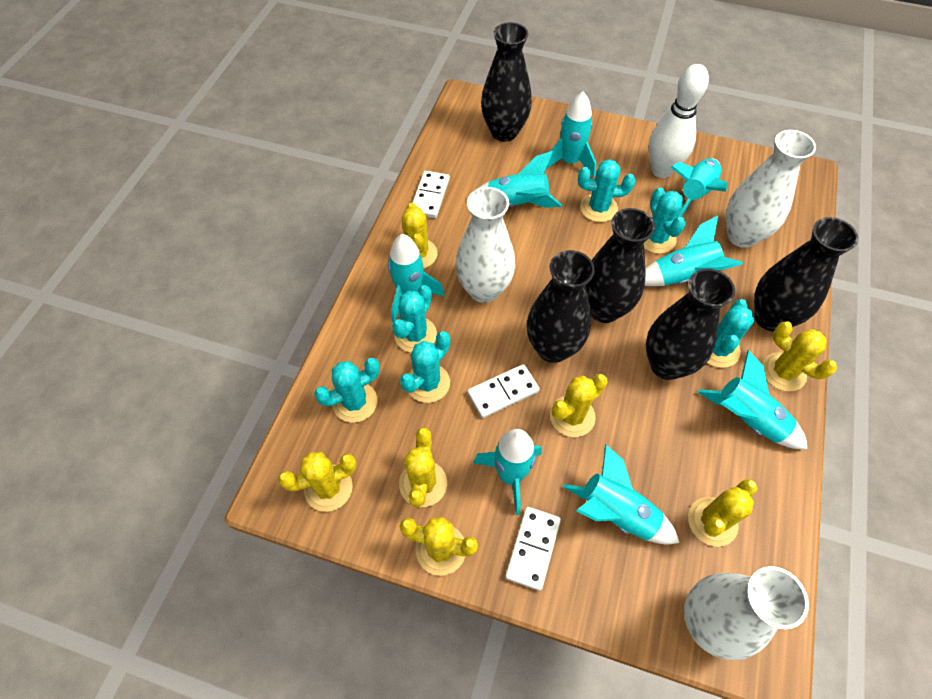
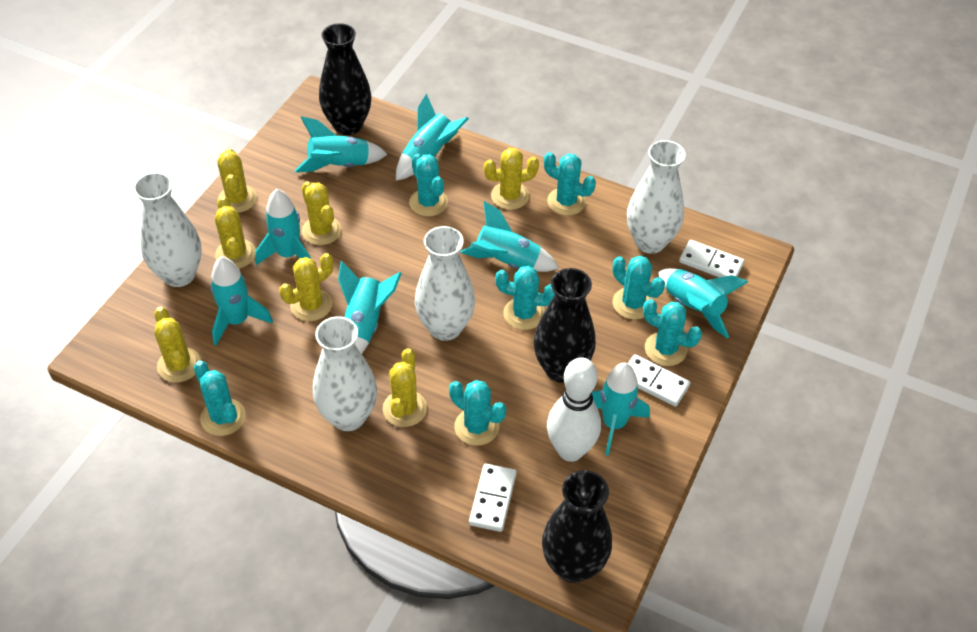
black vase: 5 -> 3
turquoise cactus: 6 -> 7
white vase: 3 -> 4

